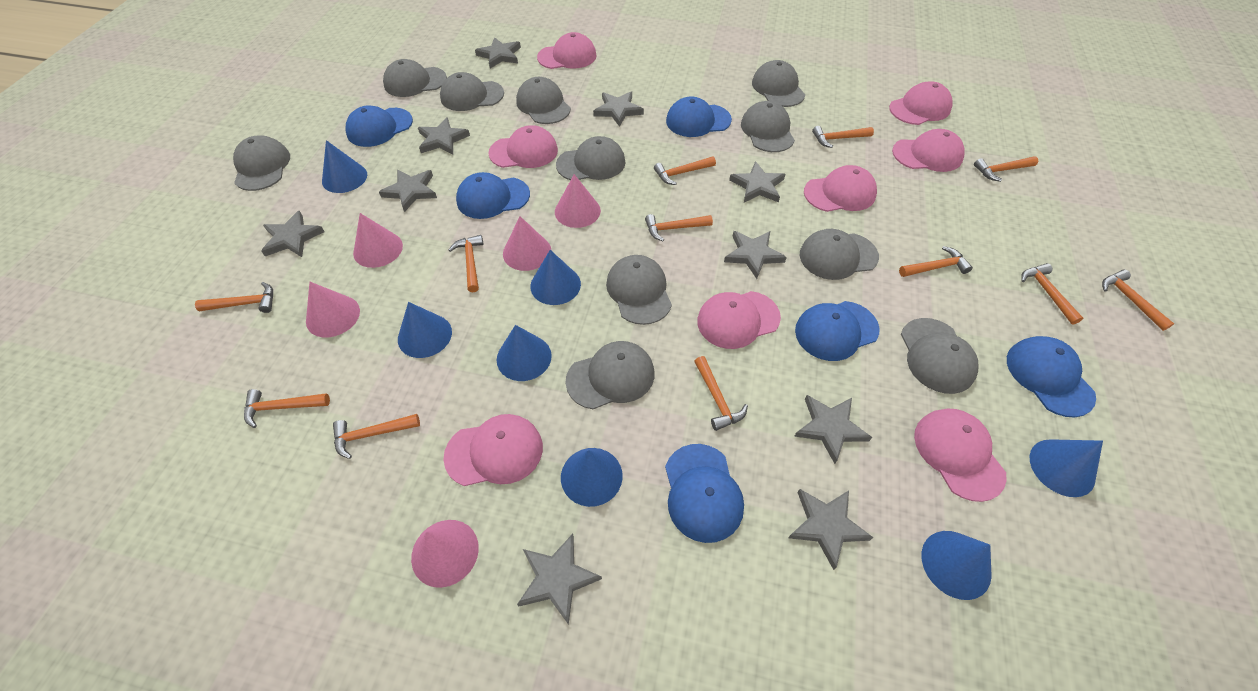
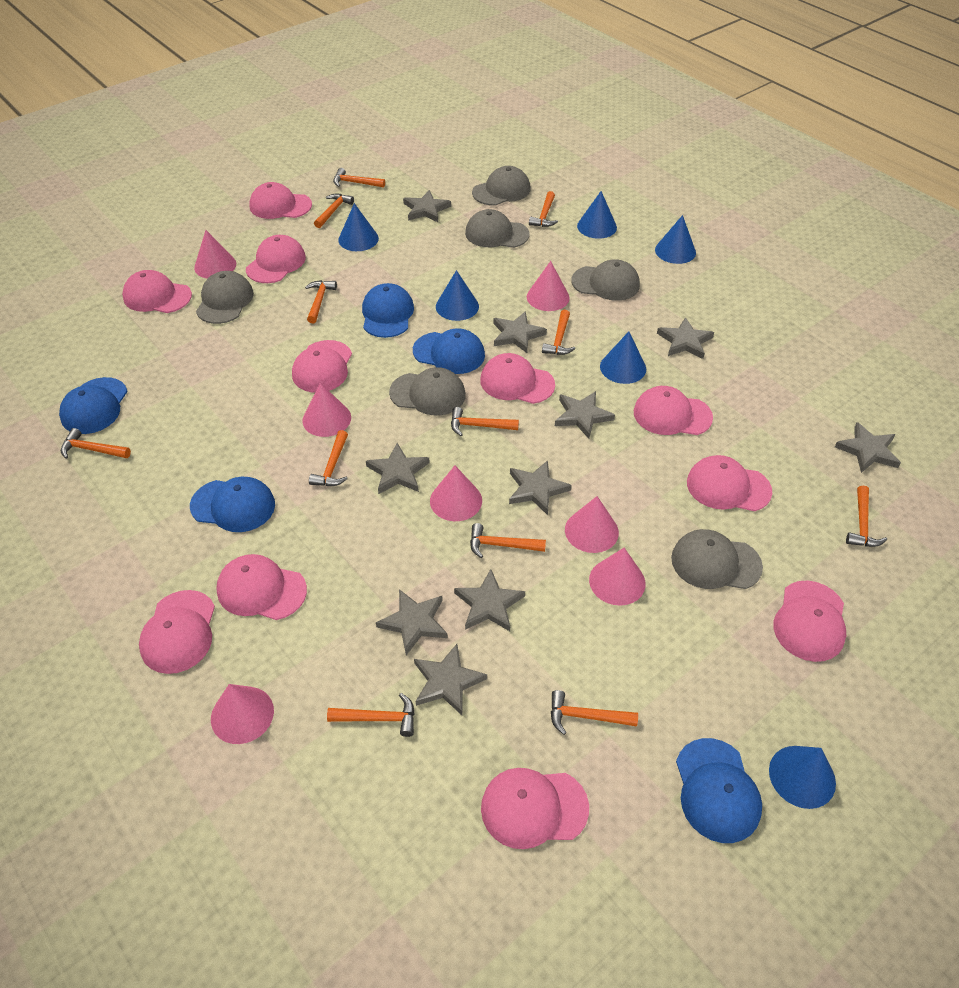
blue cap: 6 -> 5
blue cone: 7 -> 6
grey cap: 11 -> 6
pink cap: 8 -> 11
pink cone: 5 -> 7

